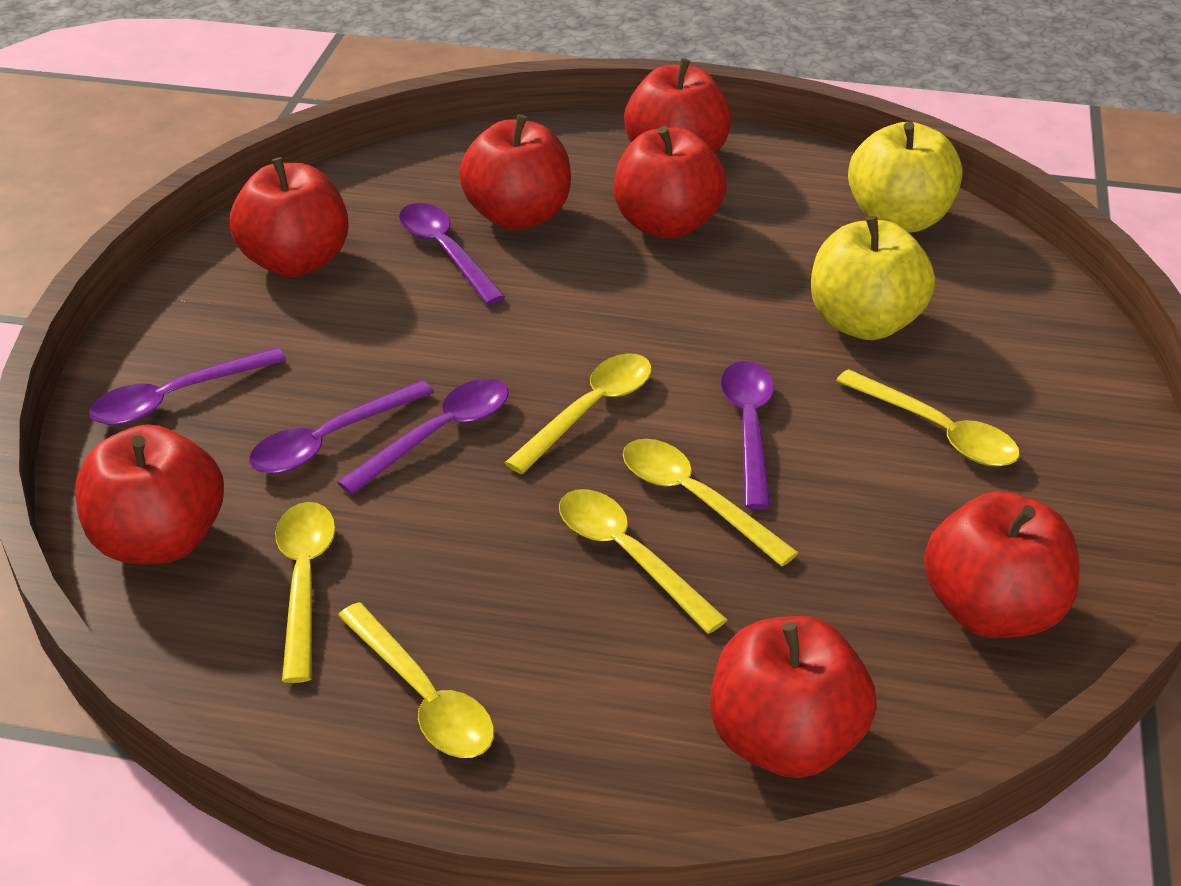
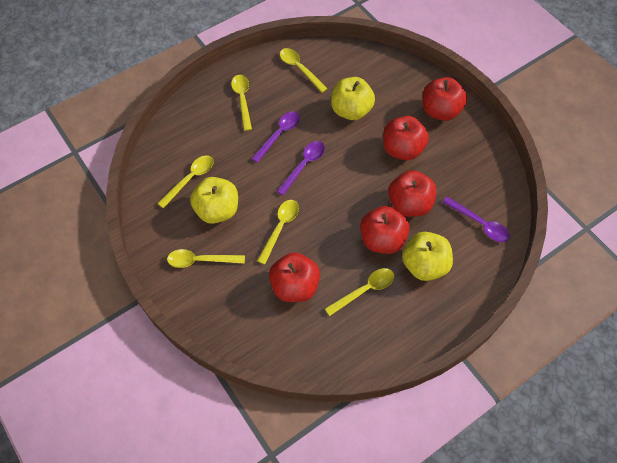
purple spoon: 5 -> 3
red apple: 7 -> 5
yellow apple: 2 -> 3

